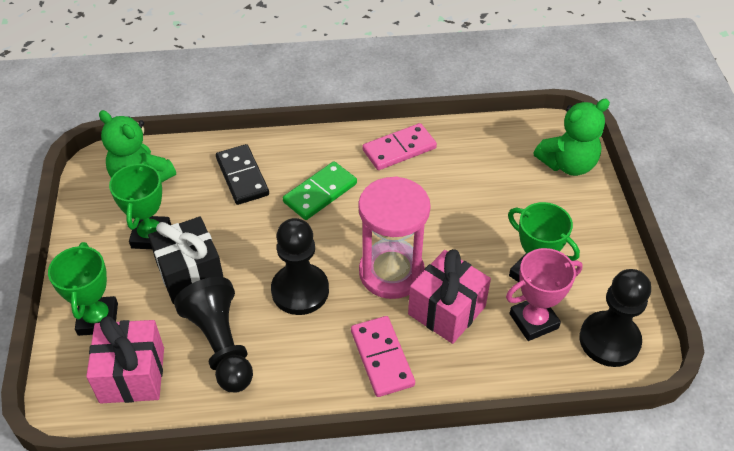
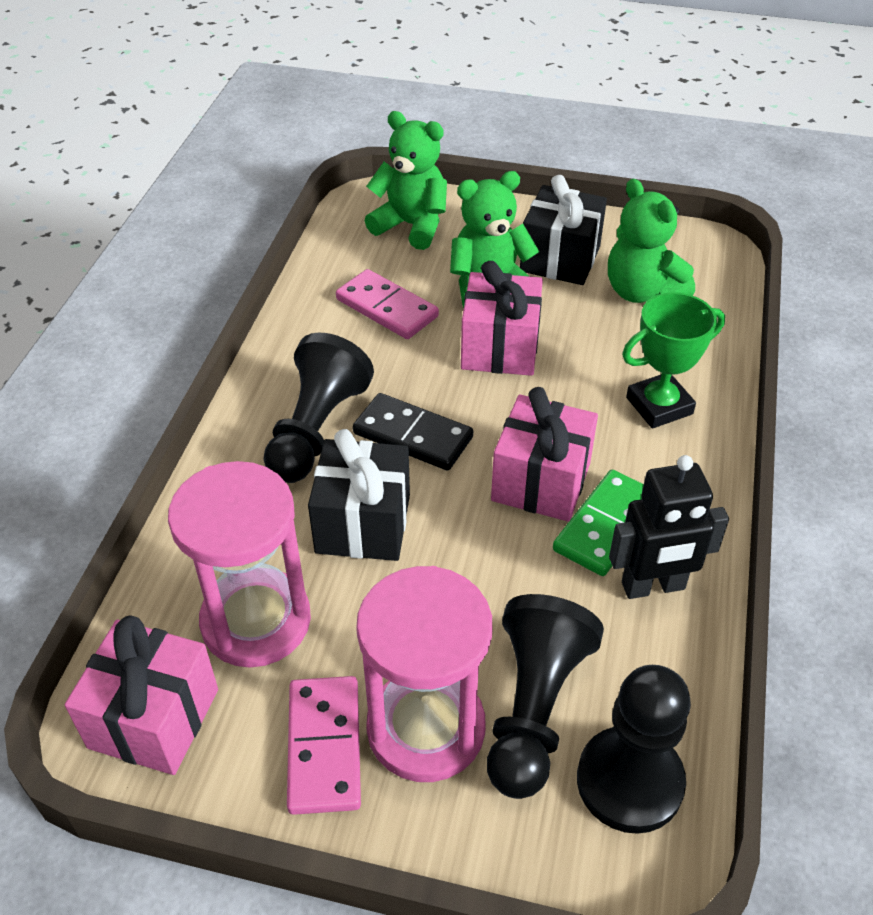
black gift: 1 -> 2
black robot: 0 -> 1
green teddy bear: 2 -> 3
green trophy: 3 -> 1
pink gift: 2 -> 3
pink hourglass: 1 -> 2
pink trophy: 1 -> 0

